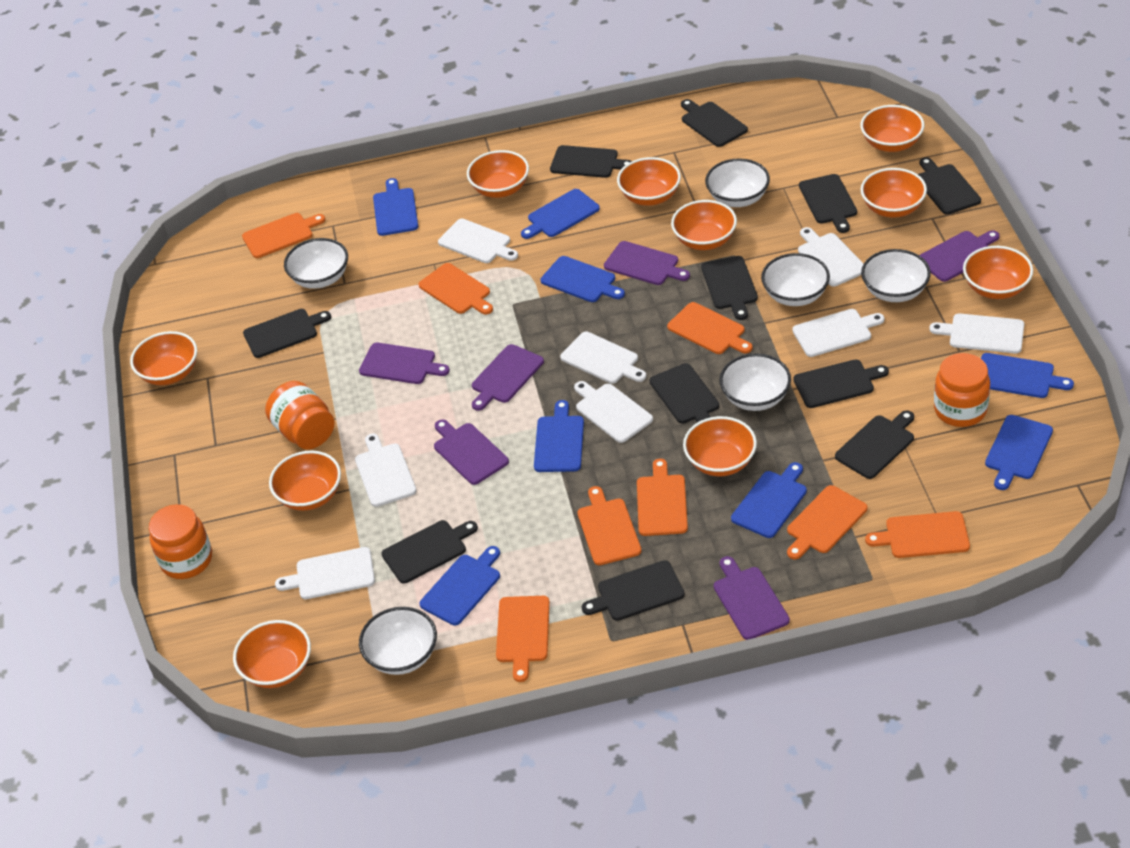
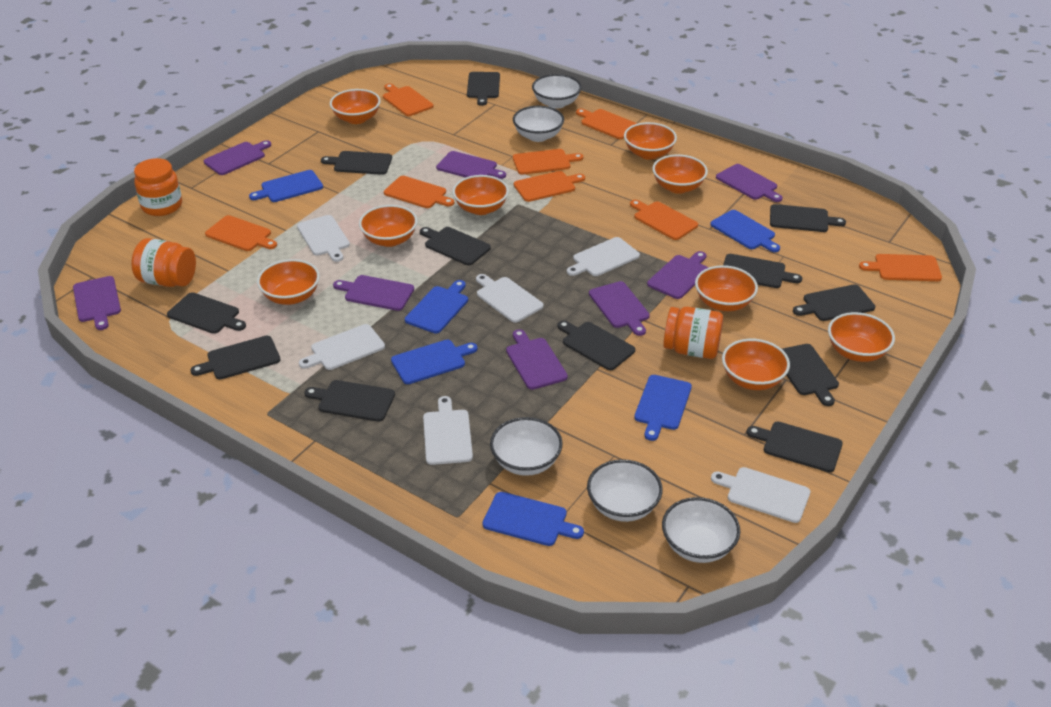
black cutting board: 11 -> 12
blue cutting board: 8 -> 6
orange bowl: 10 -> 9
purple cutting board: 6 -> 8
white bowl: 6 -> 5
white cutting board: 8 -> 6

